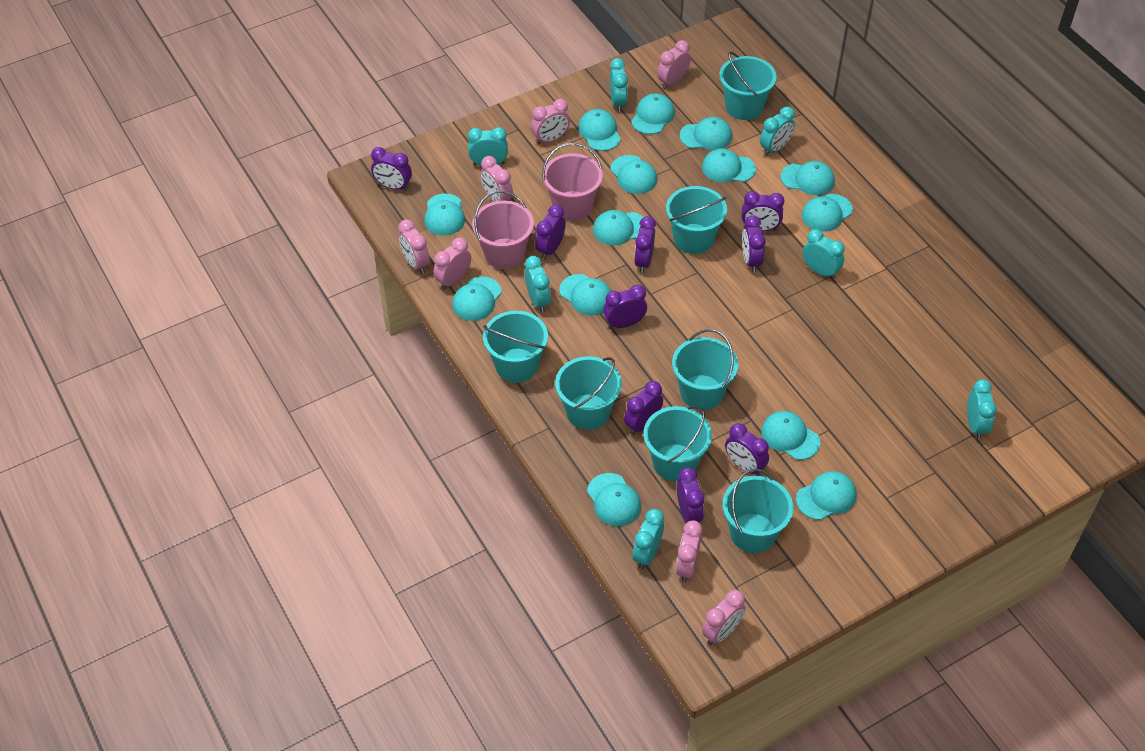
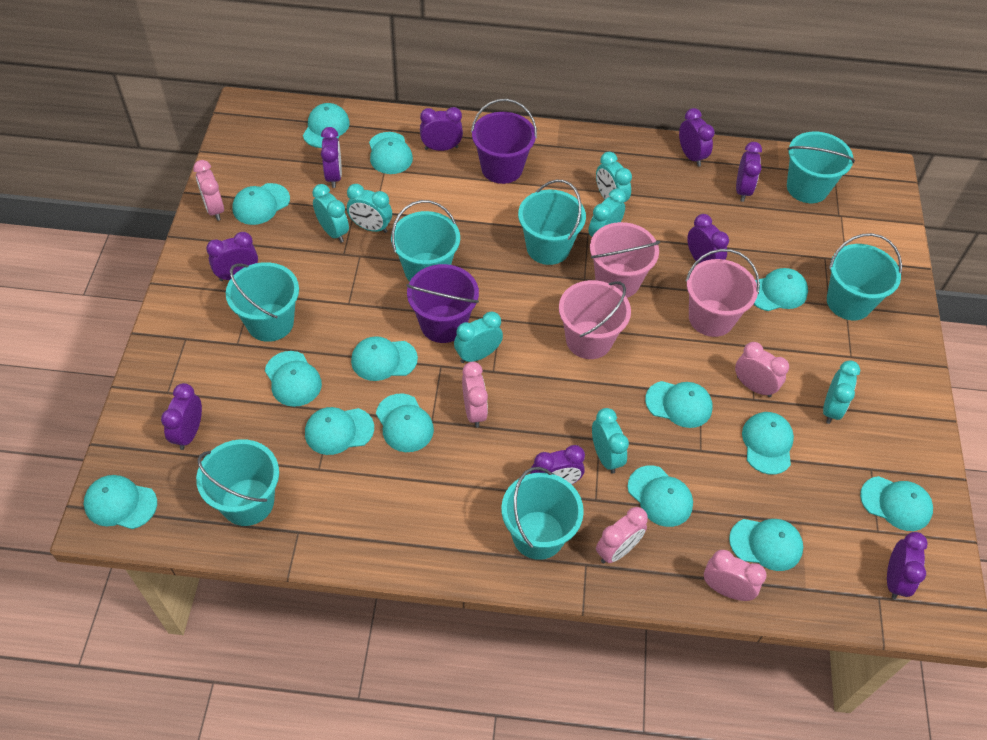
pink bucket: 2 -> 3
pink clock: 7 -> 5
purple bucket: 0 -> 2

